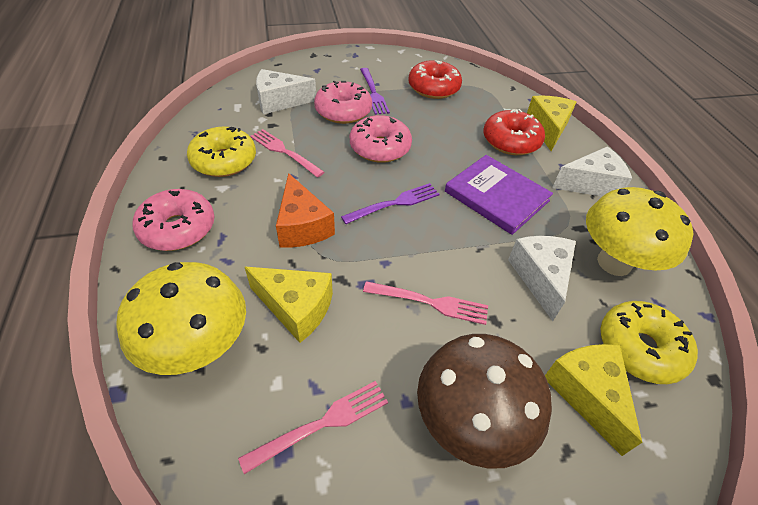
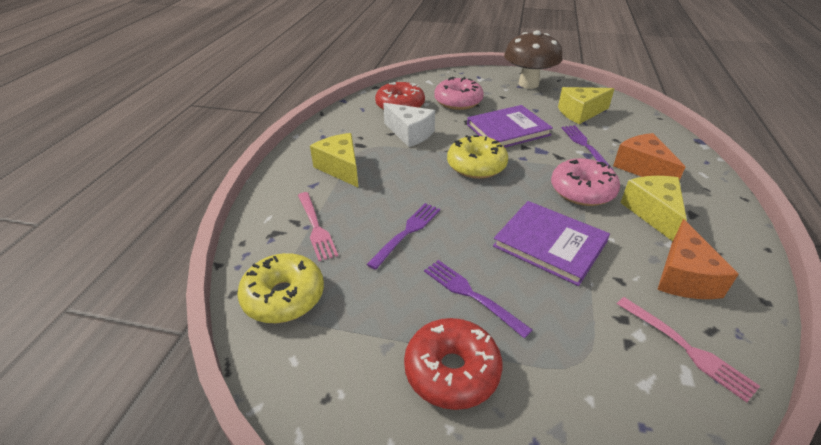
orange cheese: 1 -> 2
pink donut: 3 -> 2
pink fork: 3 -> 2
purple book: 1 -> 2
purple fork: 2 -> 3
white cheese: 3 -> 1
yellow mushroom: 2 -> 0

